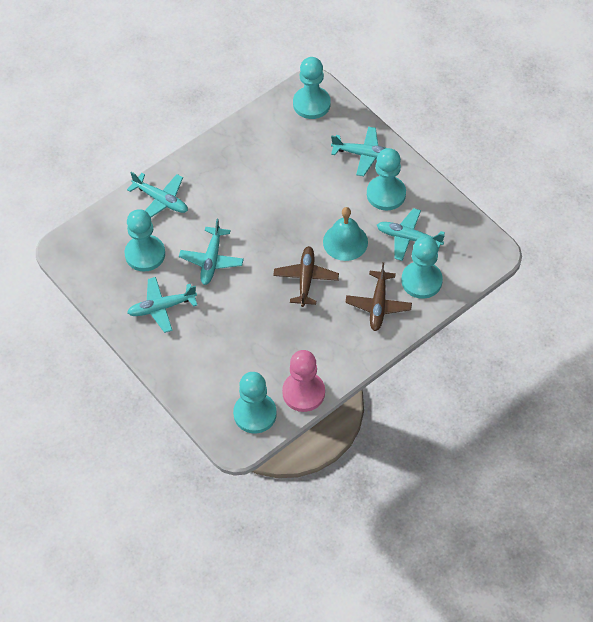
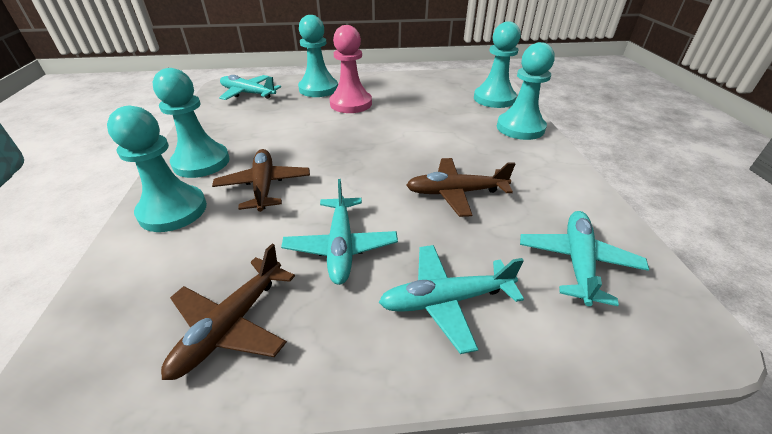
brown plane: 2 -> 3
turquoise bell: 1 -> 0
turquoise plane: 5 -> 4

